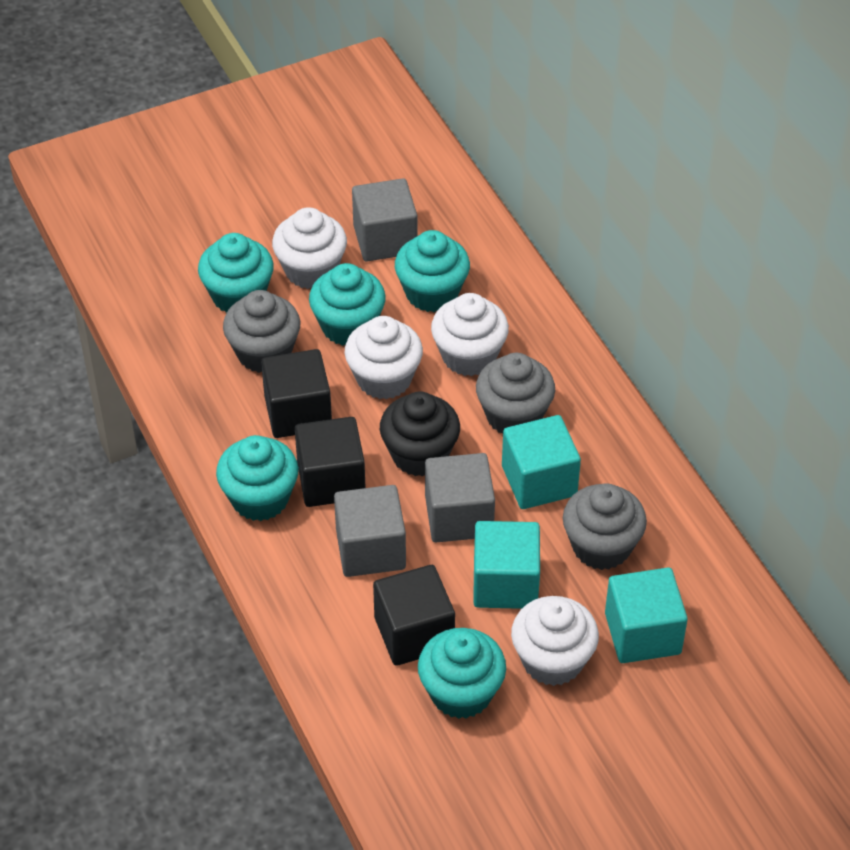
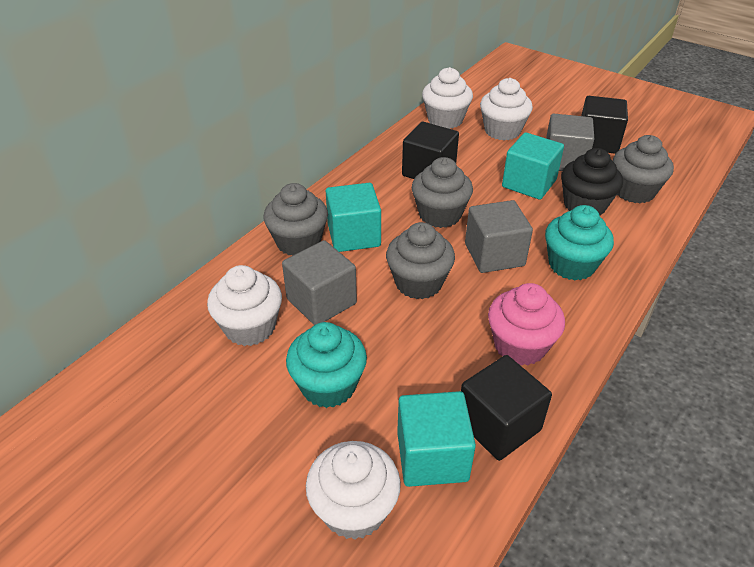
grey cupcake: 3 -> 4
pink cupcake: 0 -> 1
turquoise cupcake: 5 -> 2

